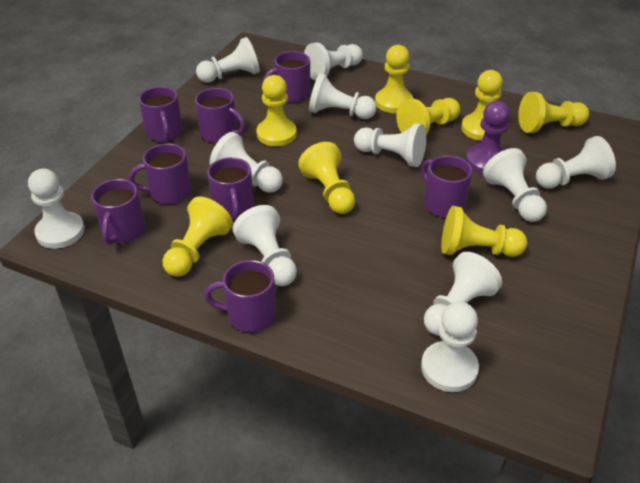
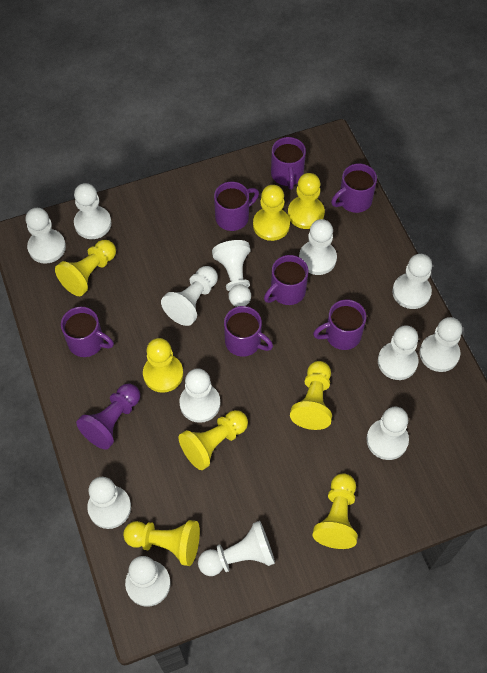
purple mug: 8 -> 7
white pawn: 11 -> 13

